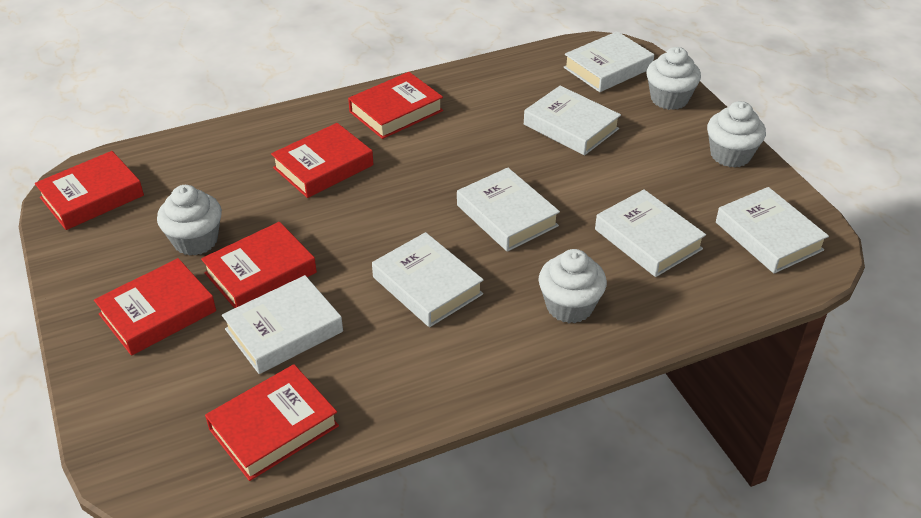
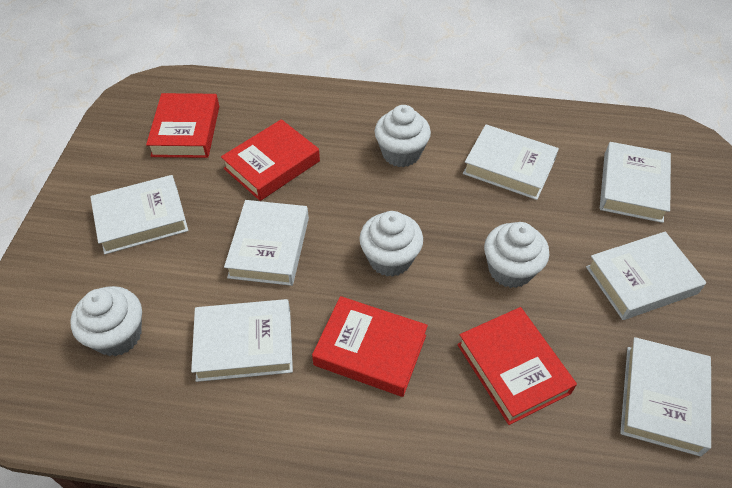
red book: 6 -> 4

